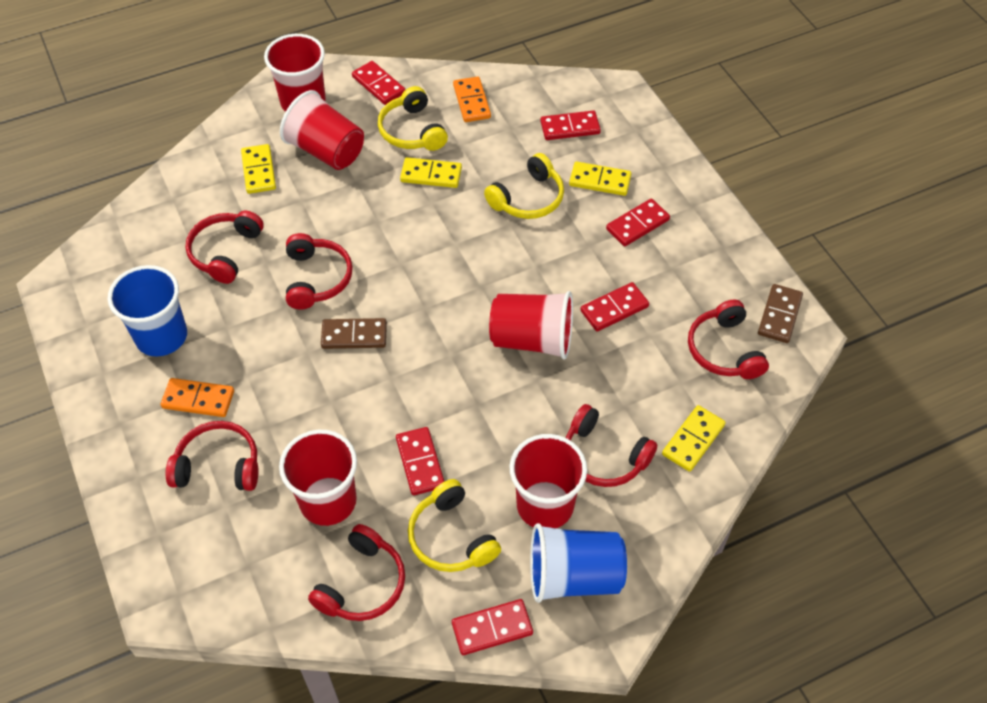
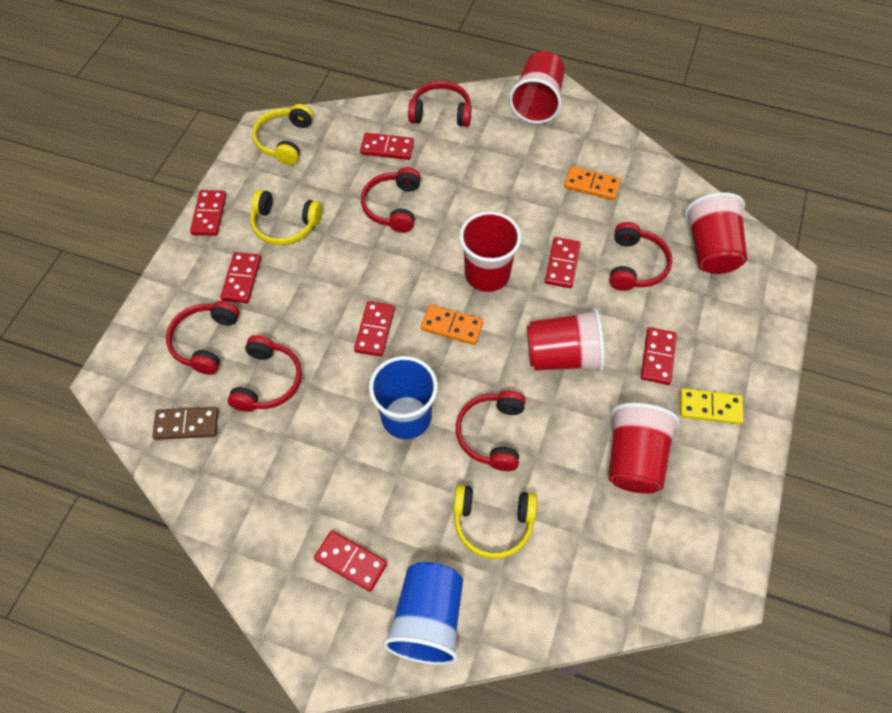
brown domino: 2 -> 1
red domino: 6 -> 7
yellow domino: 4 -> 1

